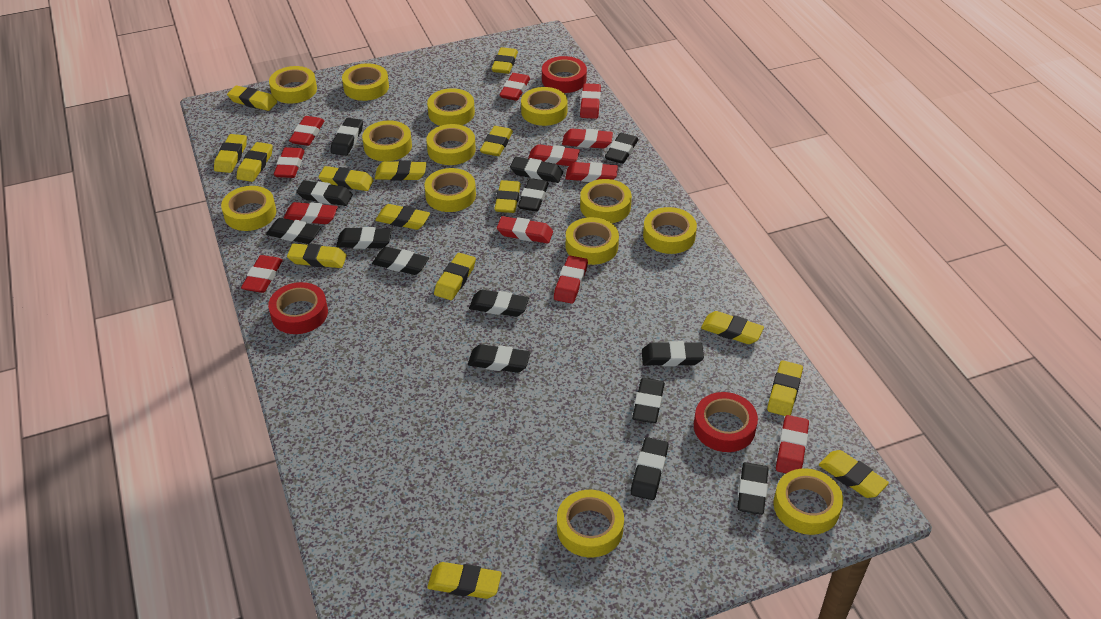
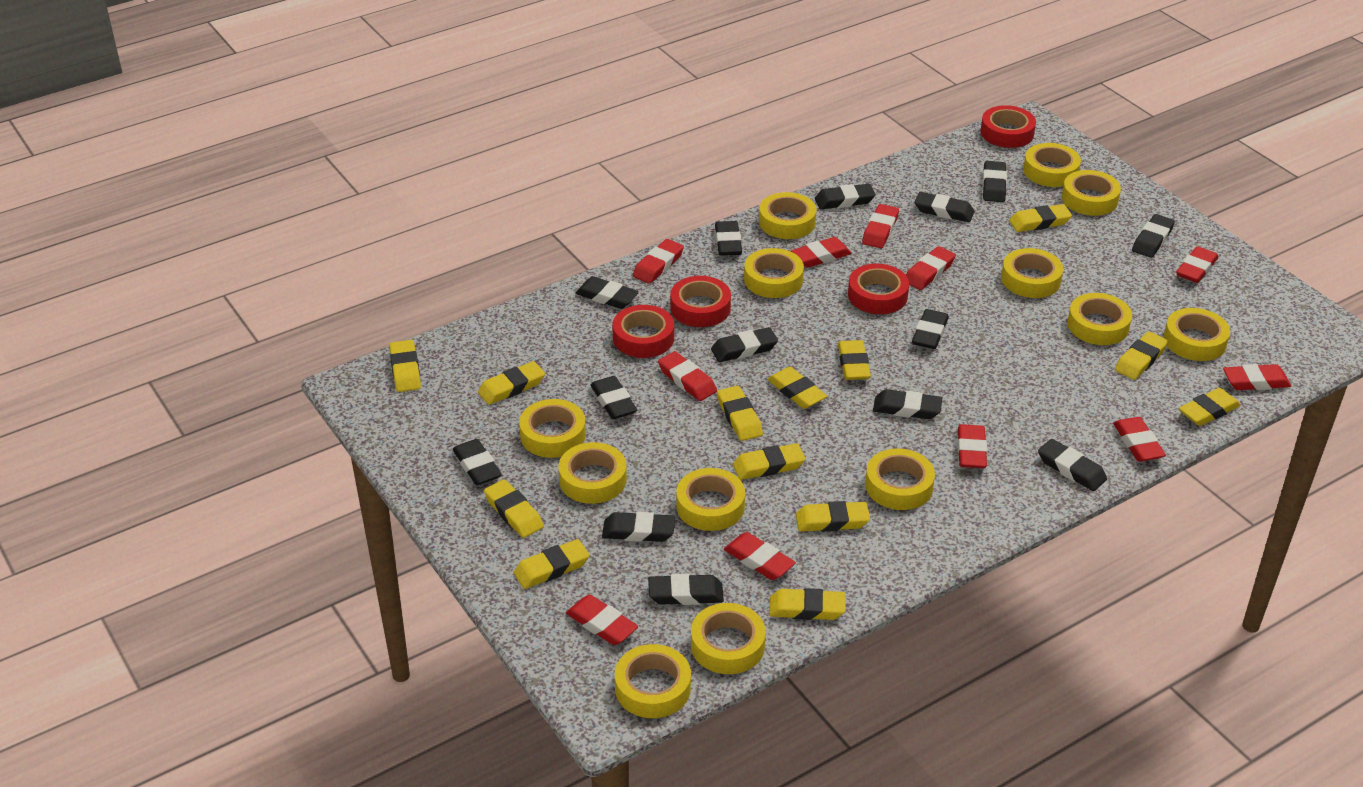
red eraser: 12 -> 11
red tape: 3 -> 4
yellow eraser: 15 -> 13

